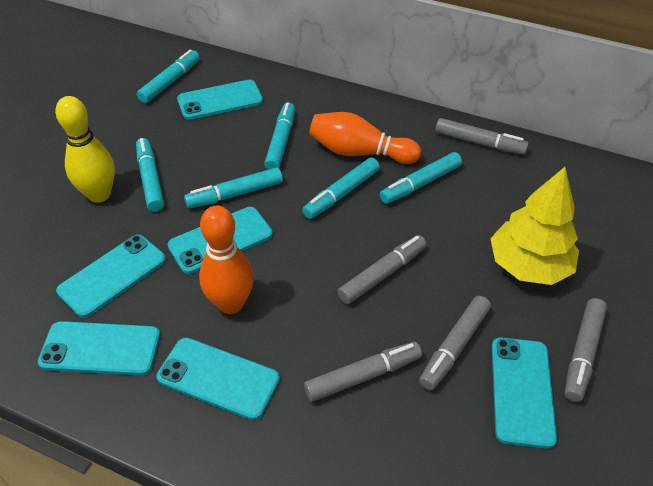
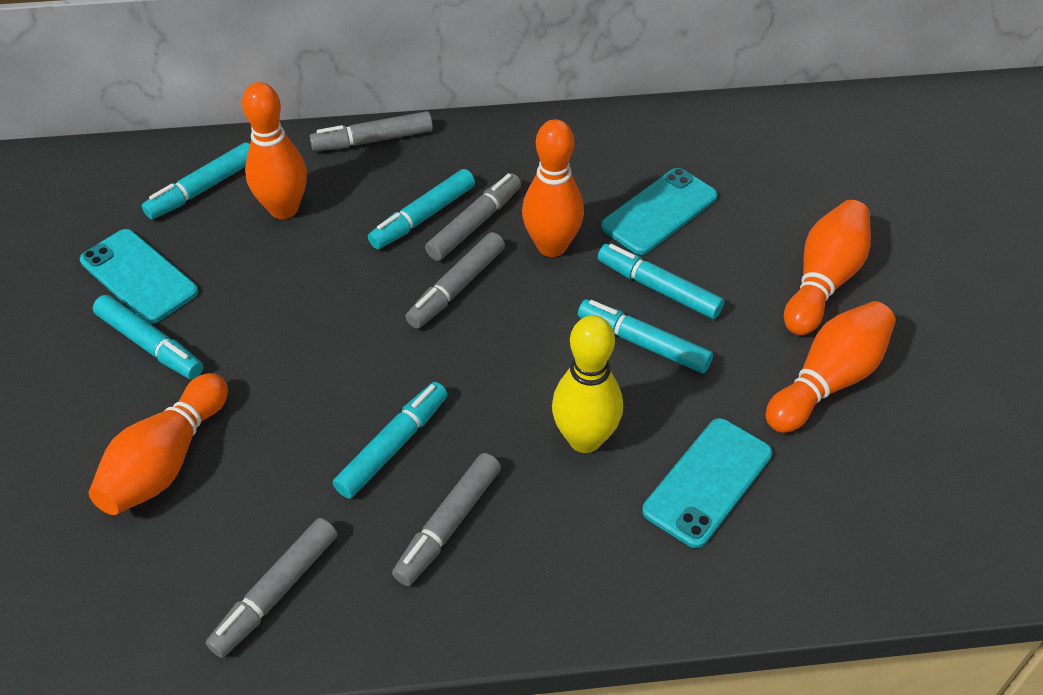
orange bowling pin: 2 -> 5
turquoise phone: 6 -> 3
yellow tree: 1 -> 0

